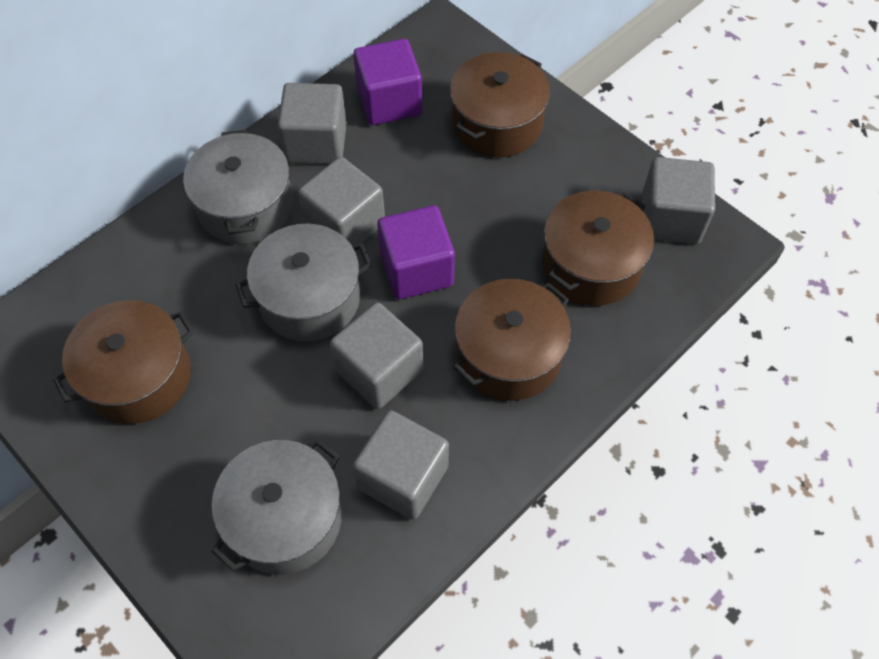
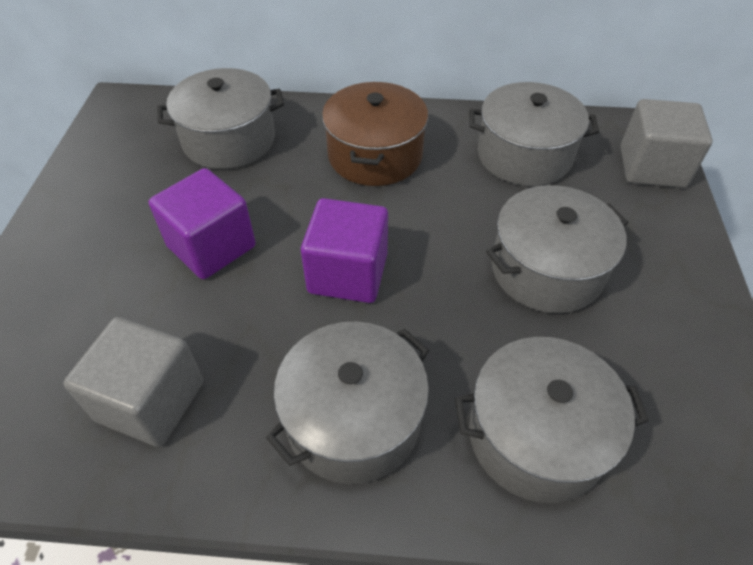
brown pot: 4 -> 1
grey cube: 5 -> 2
grey pot: 3 -> 5

